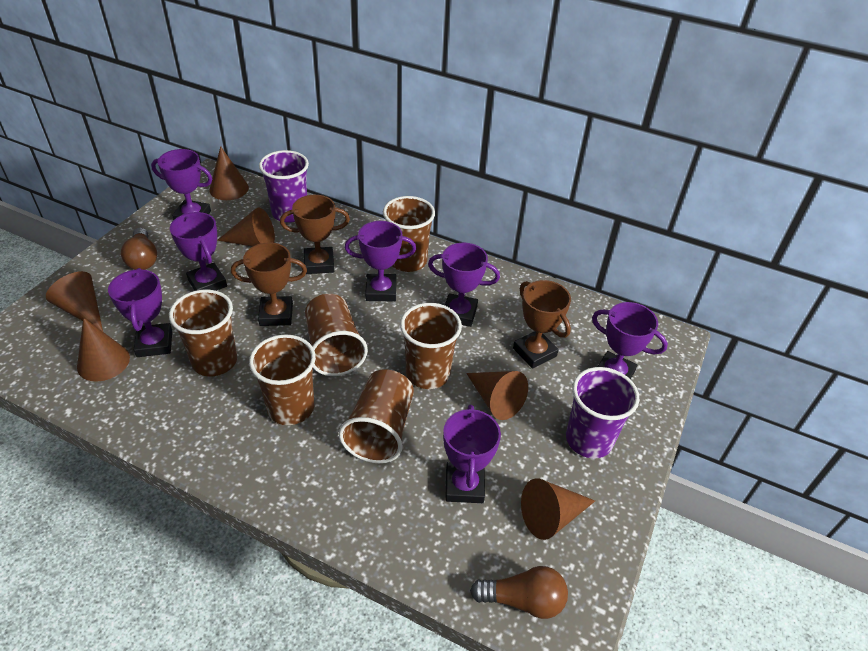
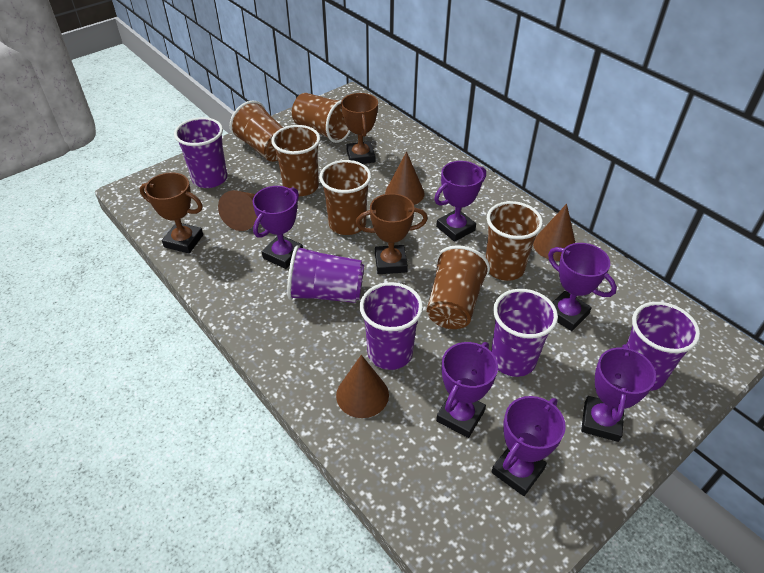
brown cone: 6 -> 4
brown light bulb: 2 -> 0
purple cup: 2 -> 5
purple trophy: 7 -> 6

